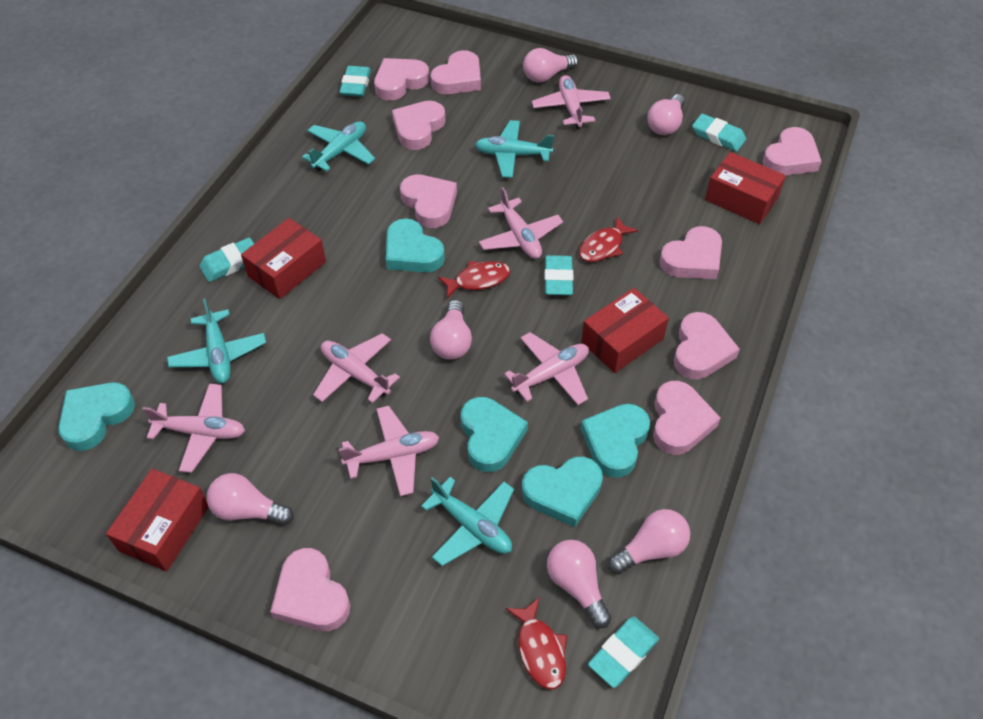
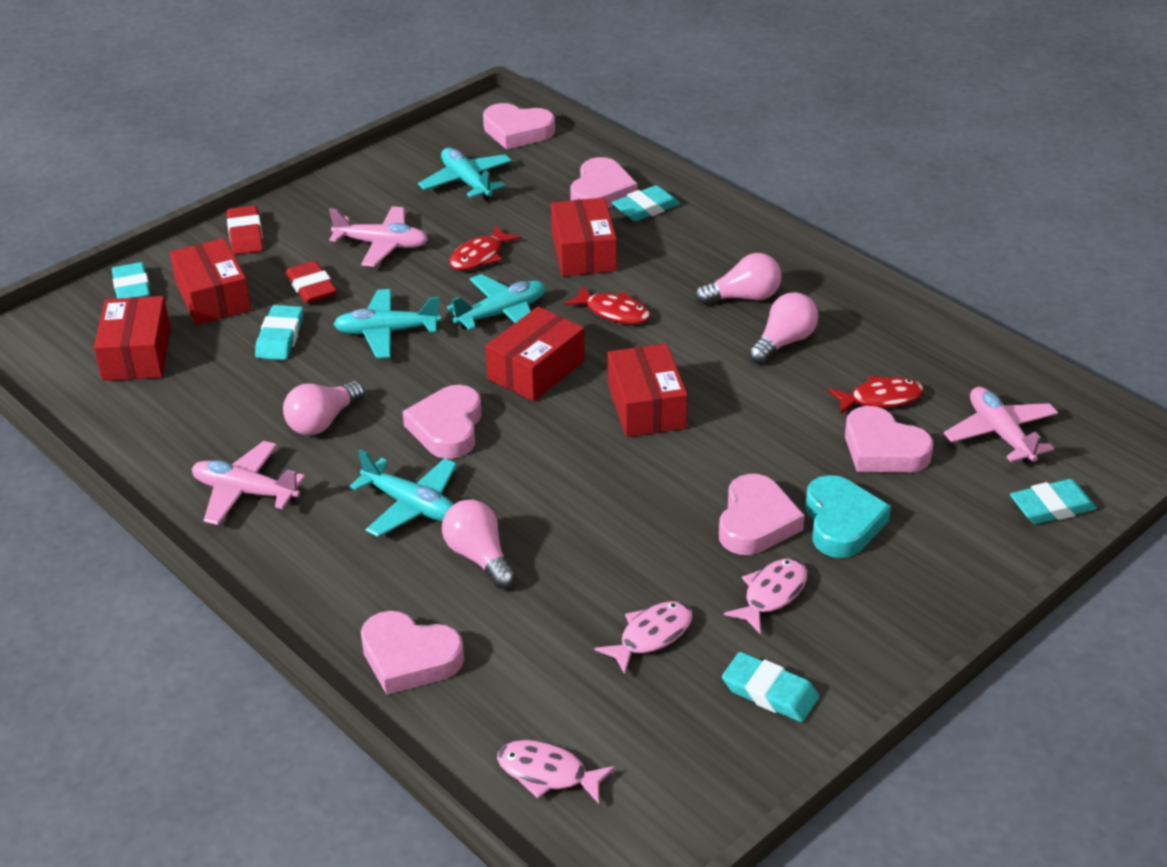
pink fish: 0 -> 3
pink heart: 9 -> 6
pink light bulb: 6 -> 4
pink plane: 6 -> 3
red box: 4 -> 5
red eraser: 0 -> 2
turquoise heart: 5 -> 1

